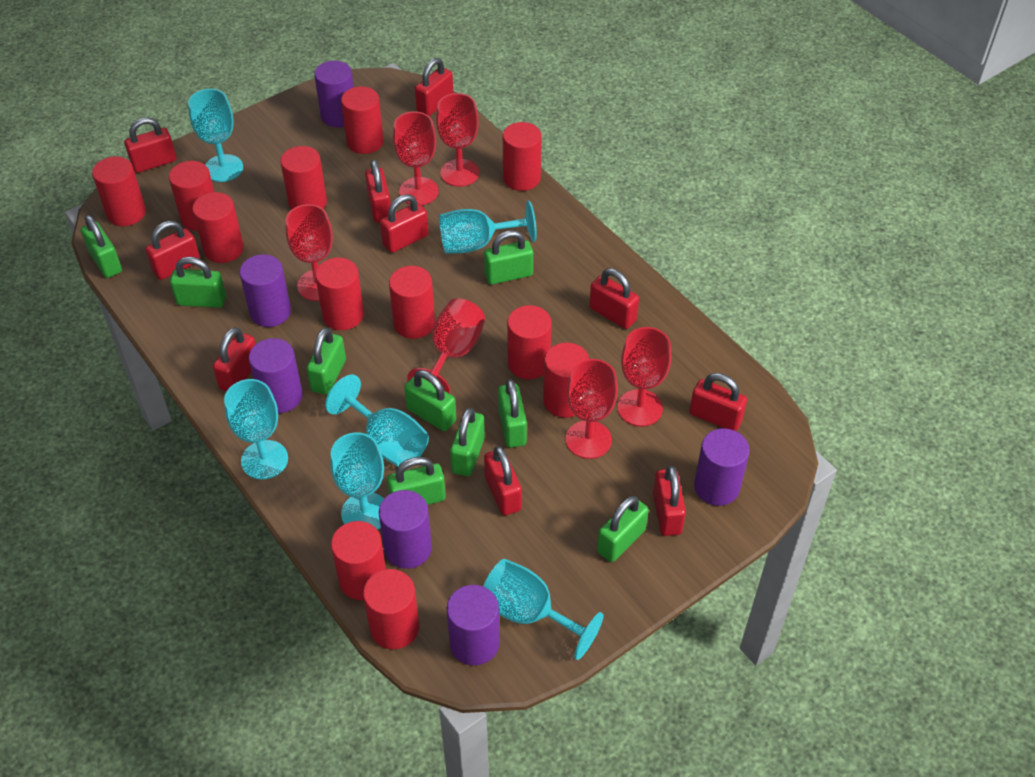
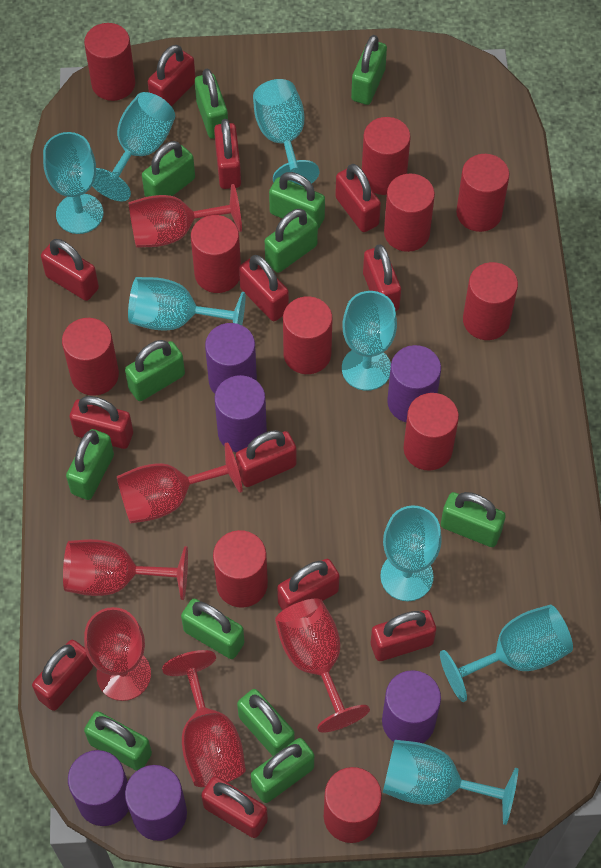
green padlock: 9 -> 12
red cylinder: 12 -> 11
red padlock: 10 -> 12
turquoise goblet: 6 -> 8

